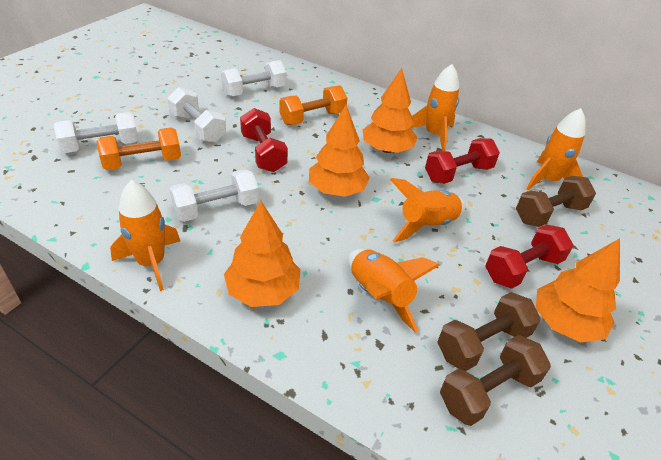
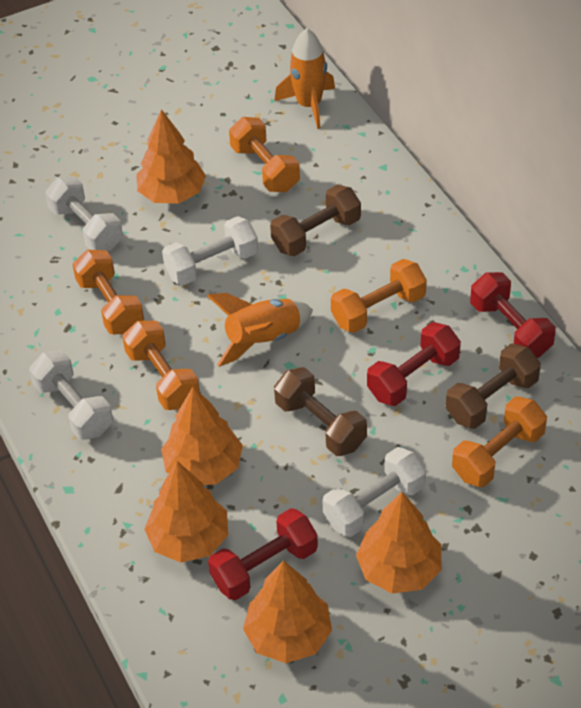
orange dumbbell: 2 -> 5
orange rocket: 5 -> 2
orange tree: 4 -> 5

